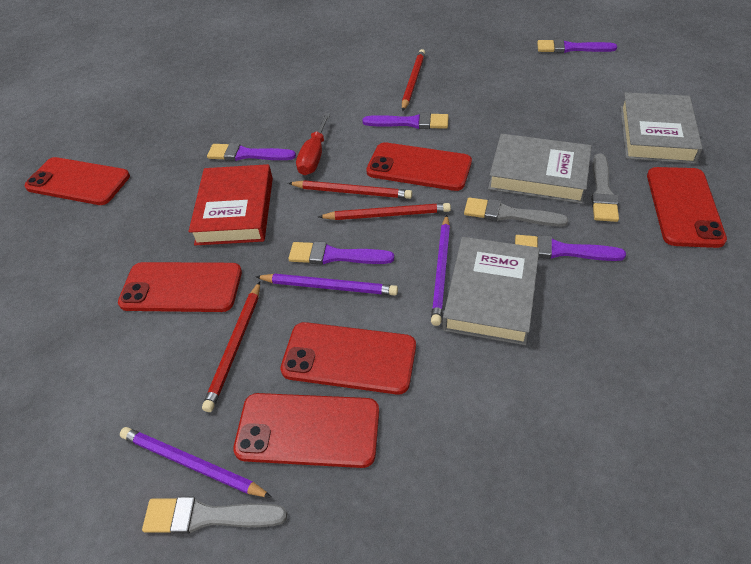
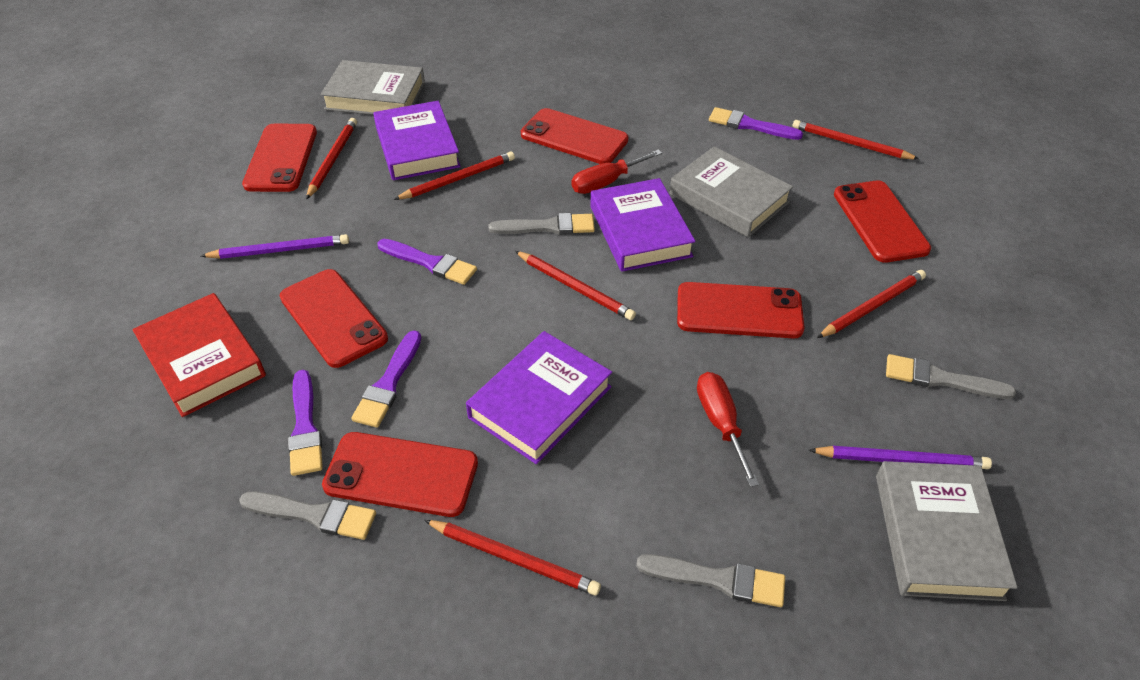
grey brush: 3 -> 4
purple book: 0 -> 3
purple brush: 5 -> 4
purple pencil: 3 -> 2
red pencil: 4 -> 6
red screwdriver: 1 -> 2

